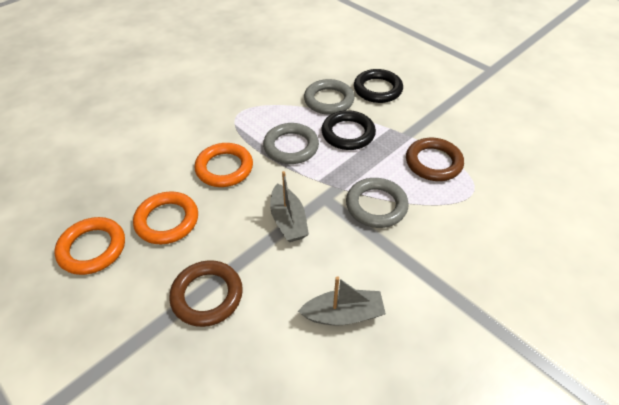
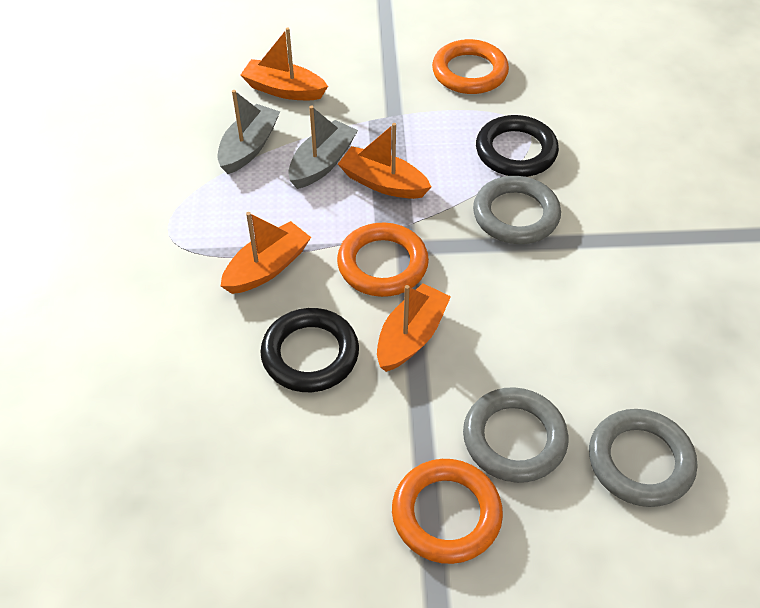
brown ring: 2 -> 0
orange boat: 0 -> 4

